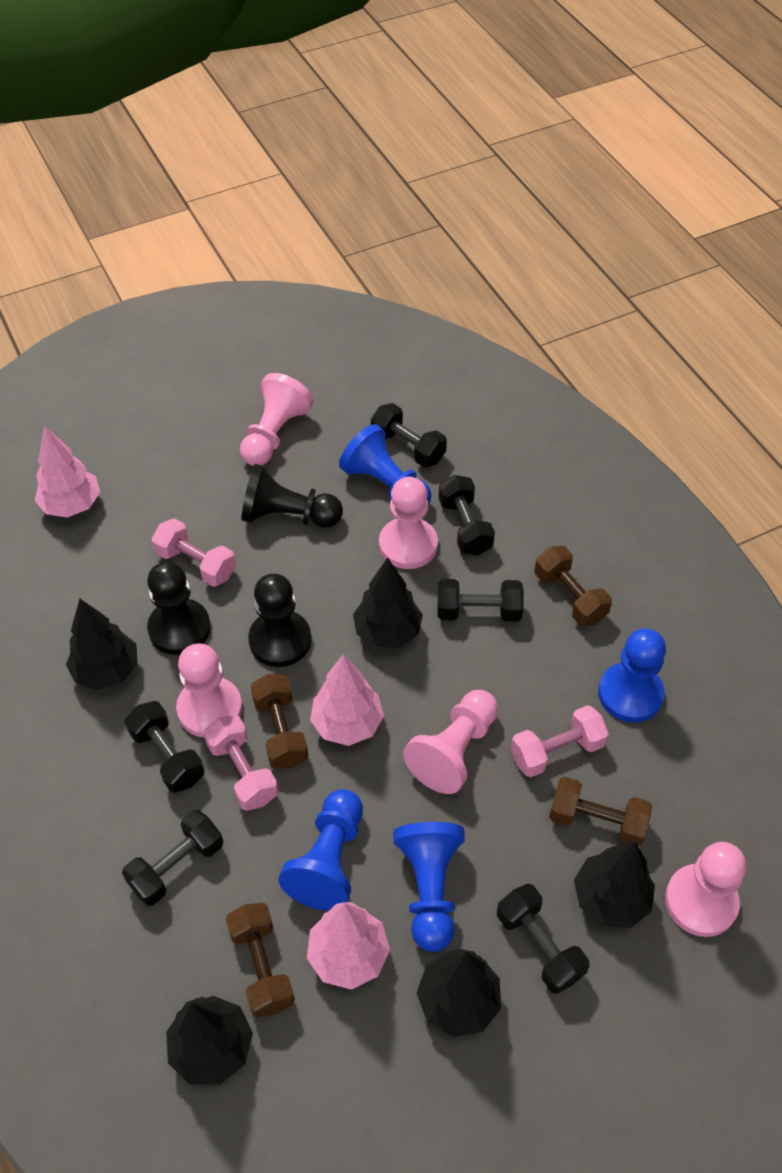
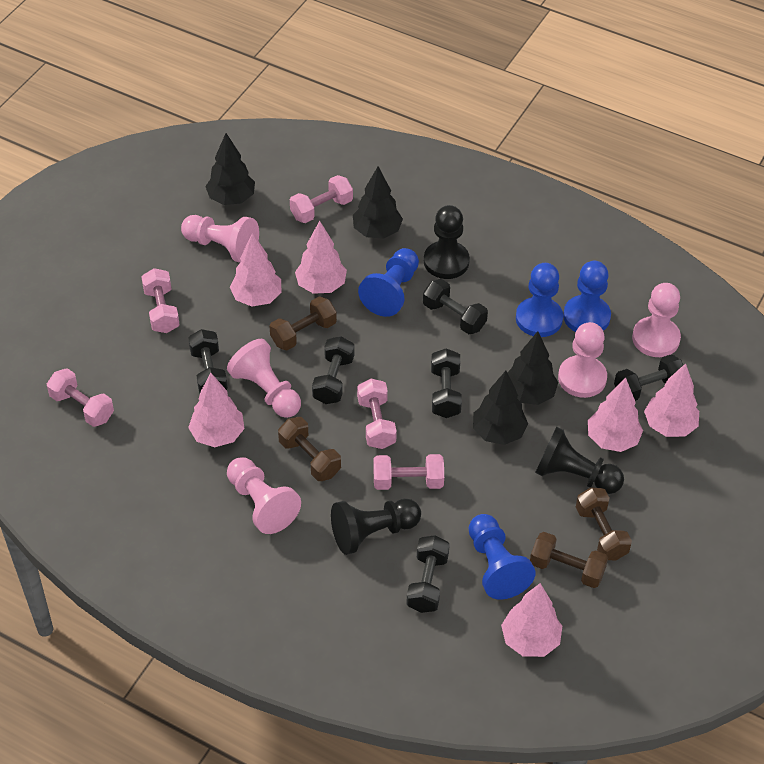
black tree: 5 -> 4
pink dumbbell: 3 -> 5
pink tree: 3 -> 6

